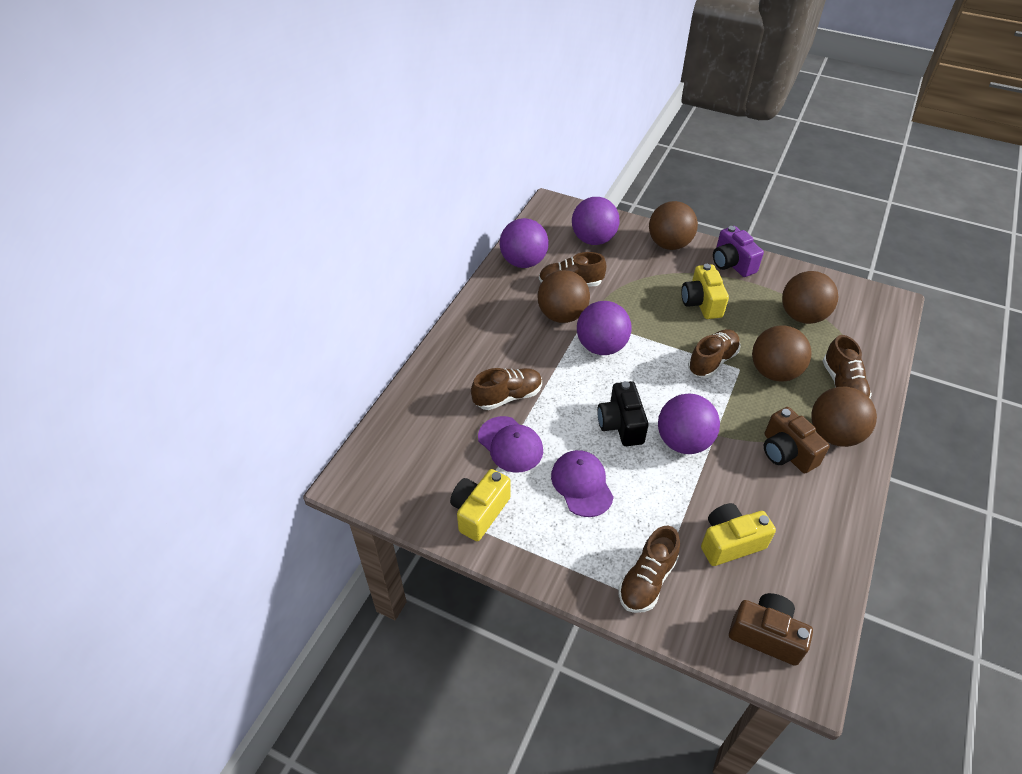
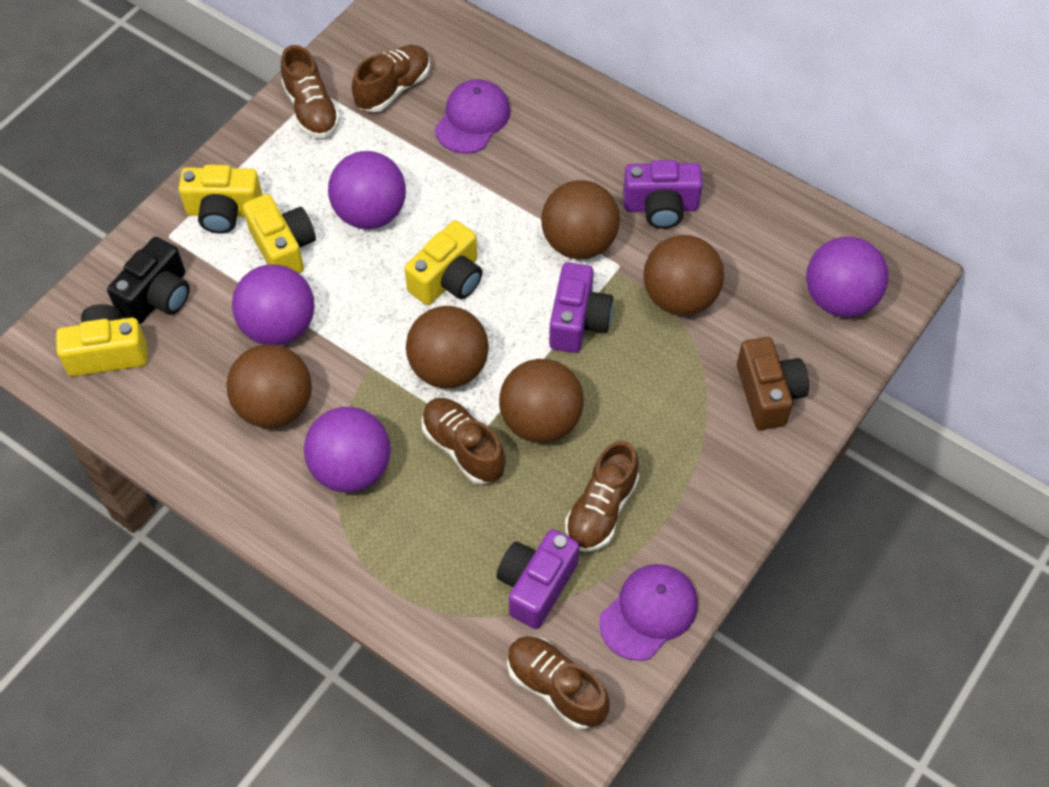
brown camera: 2 -> 1
purple camera: 1 -> 3
yellow camera: 3 -> 4

